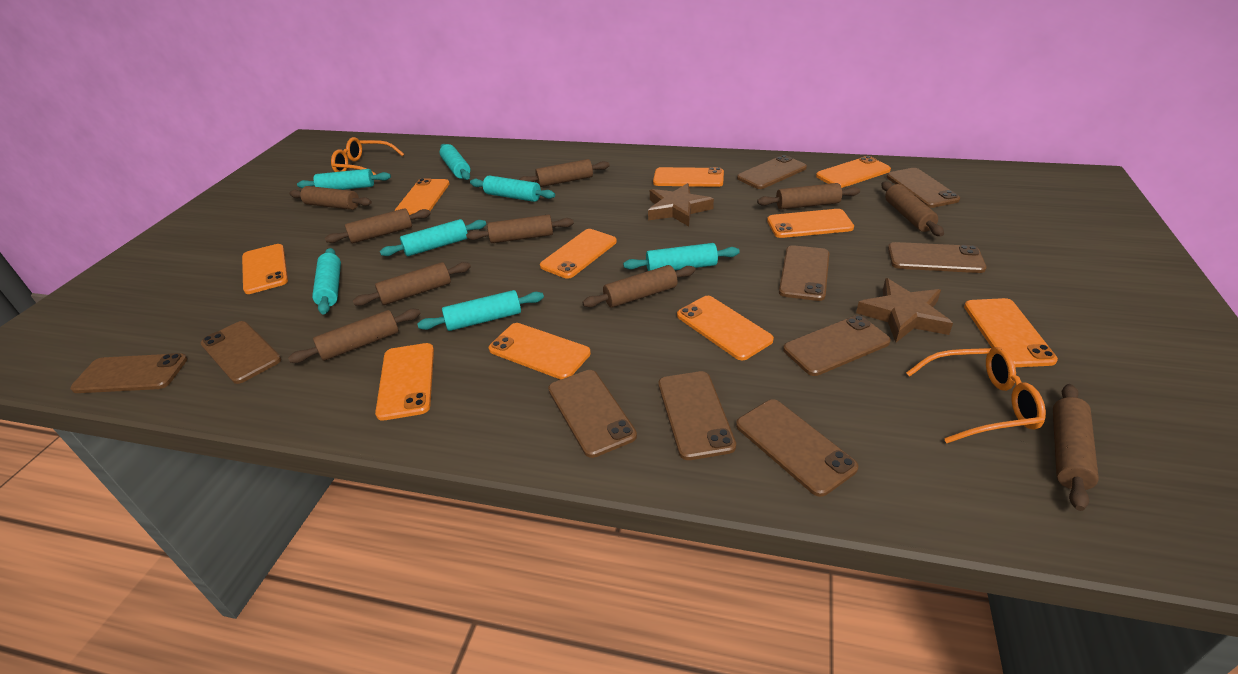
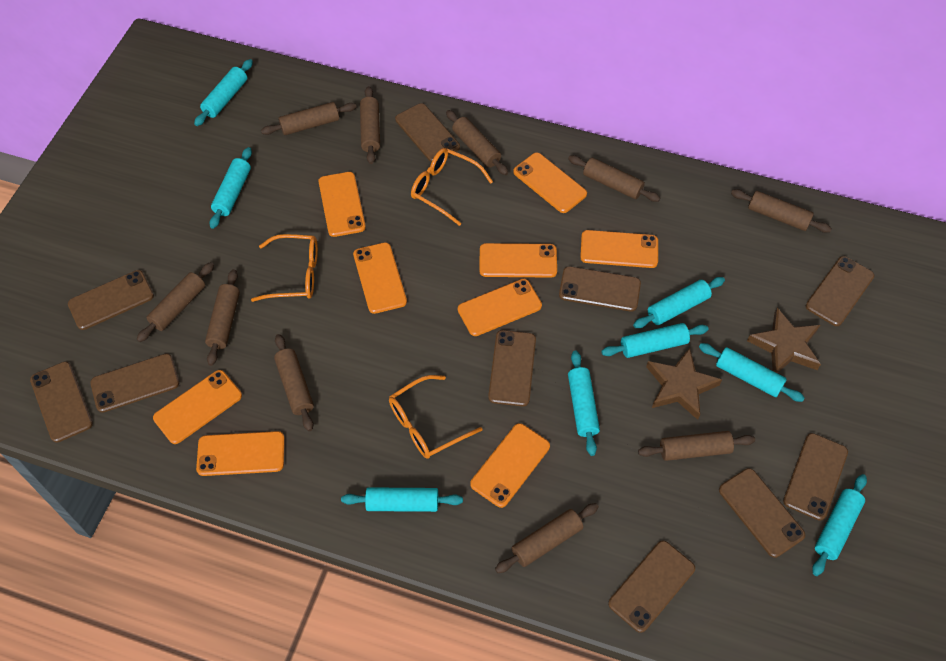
orange glasses: 2 -> 3
orange phone: 10 -> 9
turquoise rolling pin: 7 -> 8

